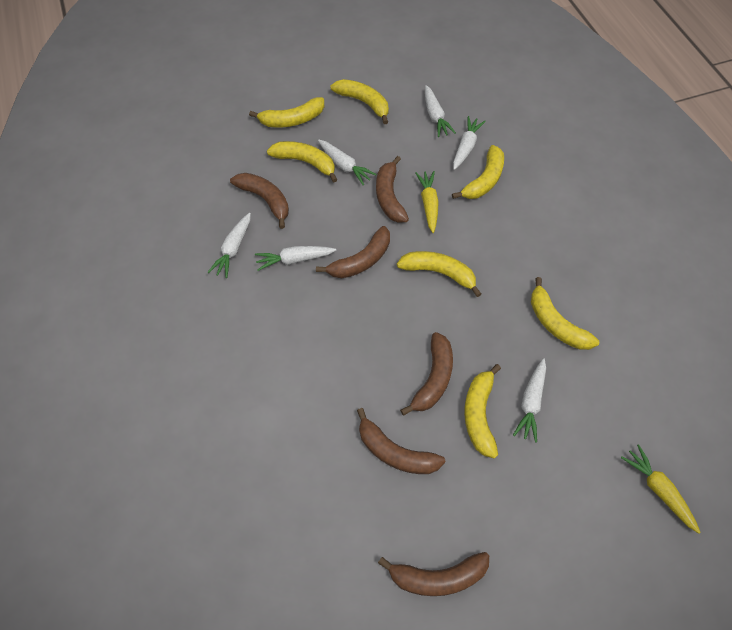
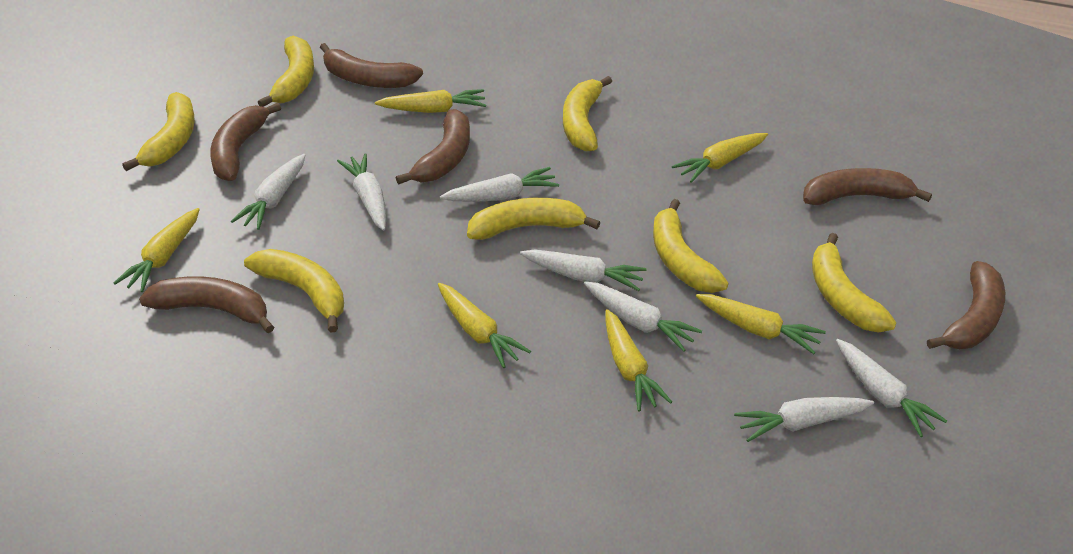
white carrot: 6 -> 7
yellow carrot: 2 -> 6

